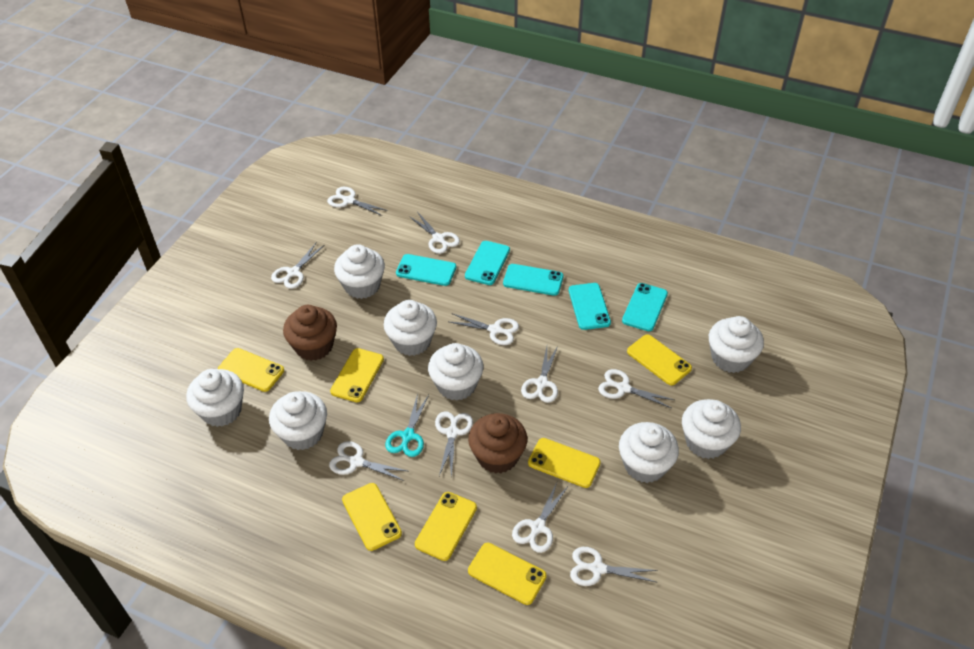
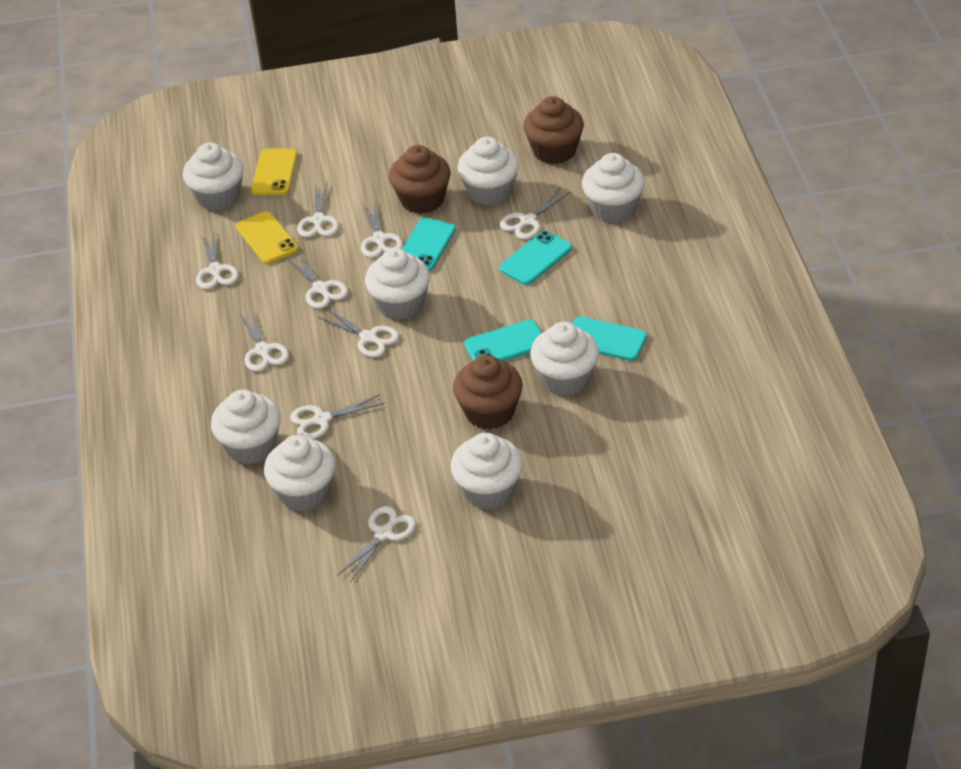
brown cupcake: 2 -> 3
turquoise phone: 5 -> 4
turquoise scissors: 1 -> 0
white scissors: 10 -> 9
yellow phone: 7 -> 2

